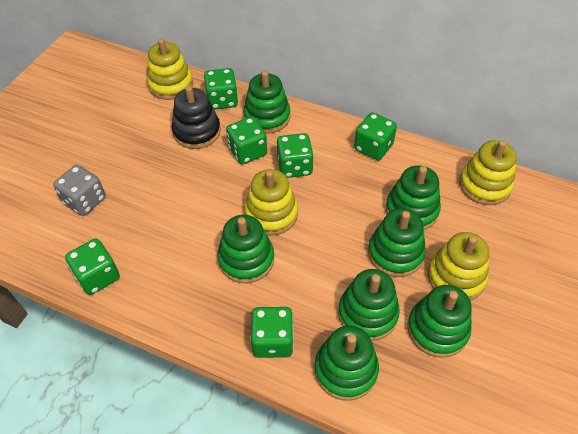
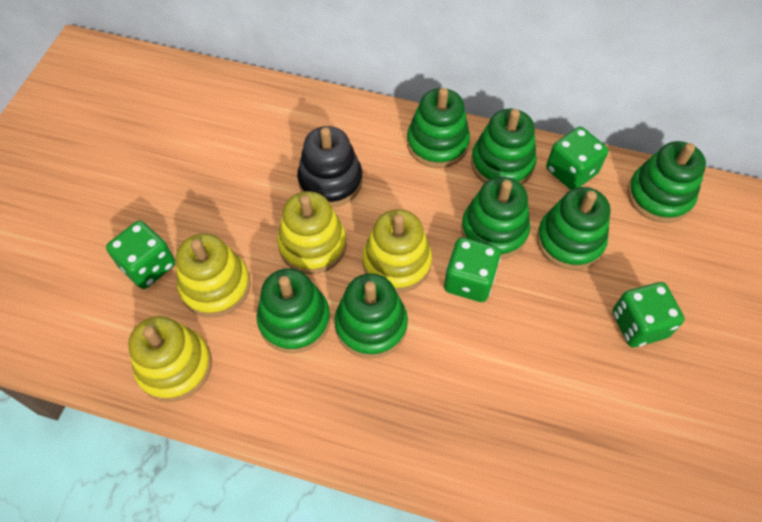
green dice: 6 -> 4
grey dice: 1 -> 0

